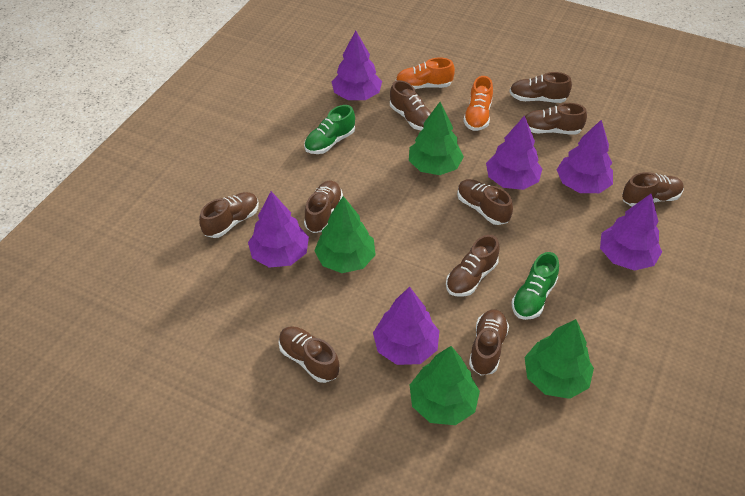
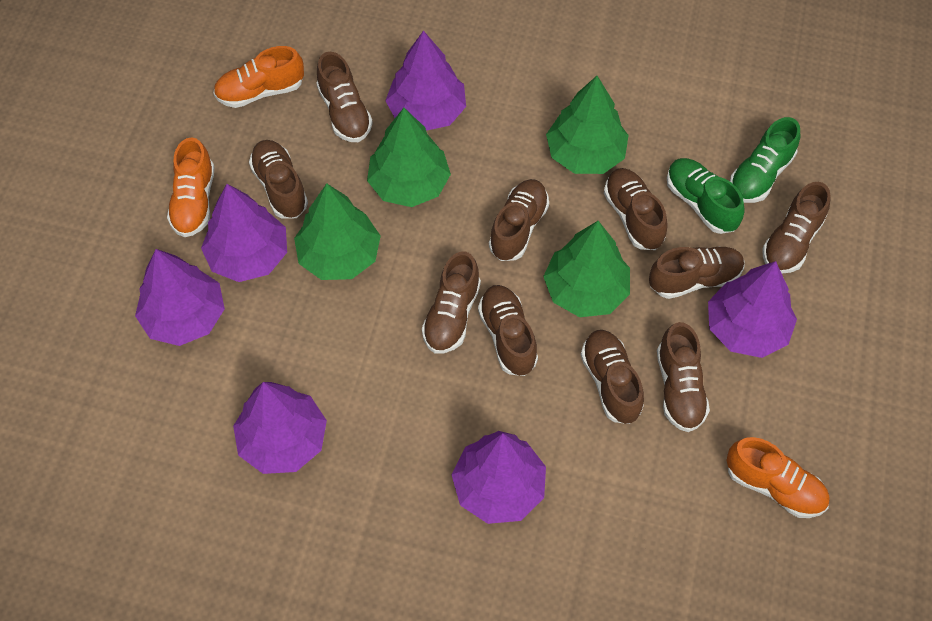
orange shoe: 2 -> 3

